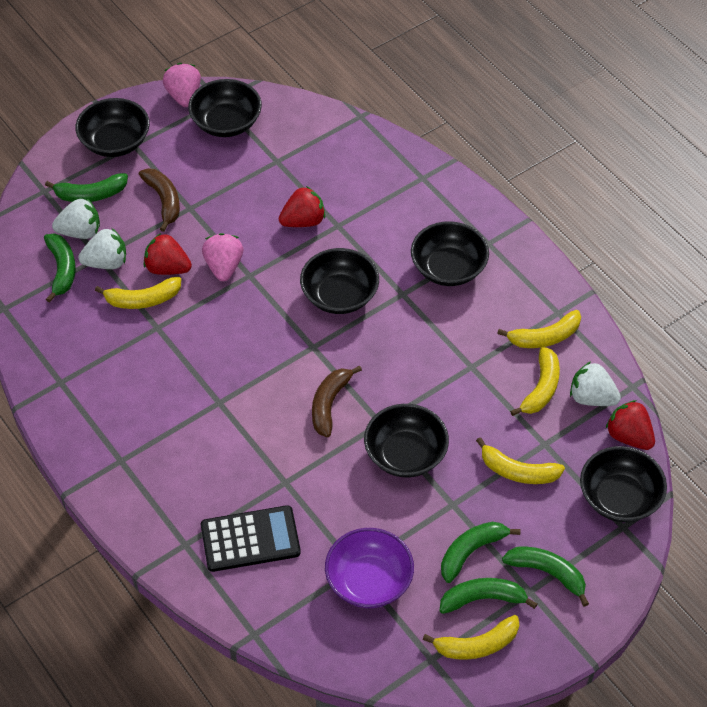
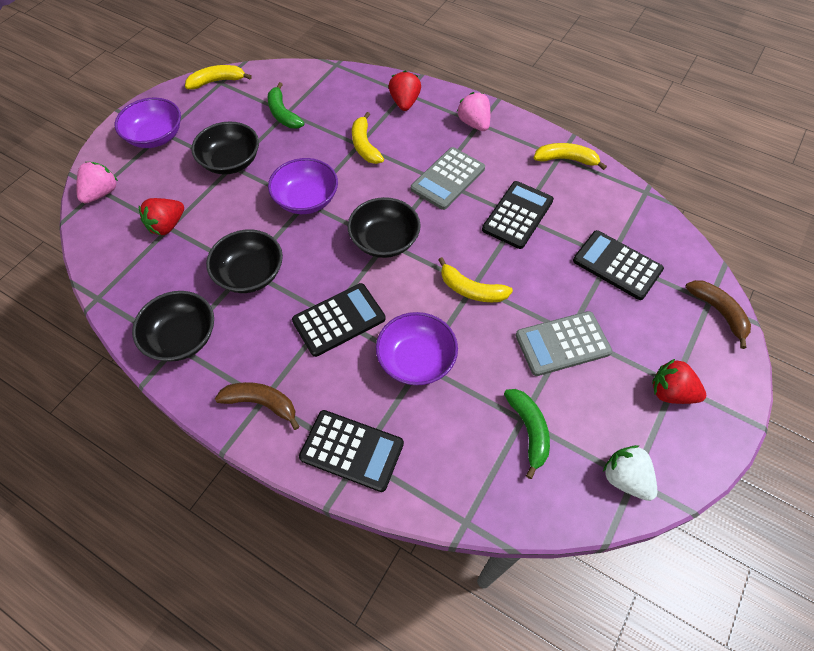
black bowl: 6 -> 4
black calculator: 1 -> 4
green banana: 5 -> 2
grey calculator: 0 -> 2
purple bowl: 1 -> 3
white strawberry: 3 -> 1
yellow banana: 5 -> 4

